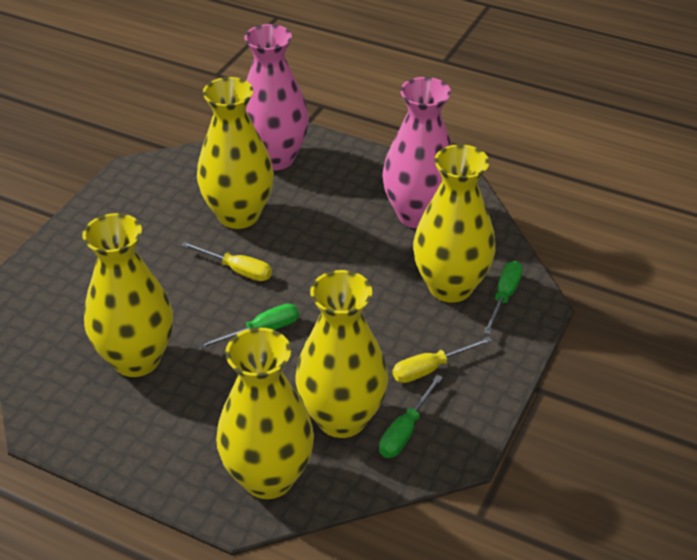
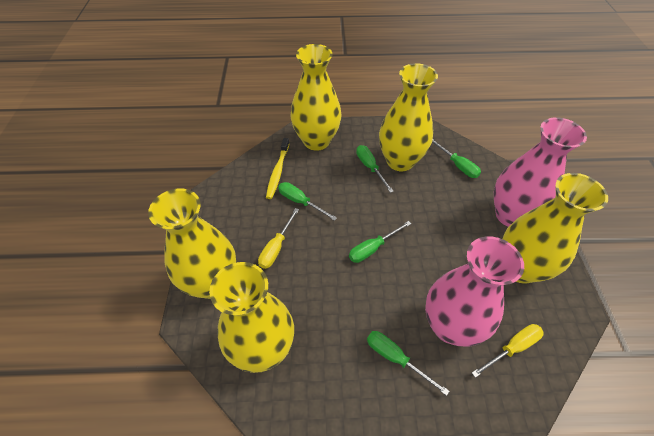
green screwdriver: 3 -> 5
yellow toothbrush: 0 -> 1

